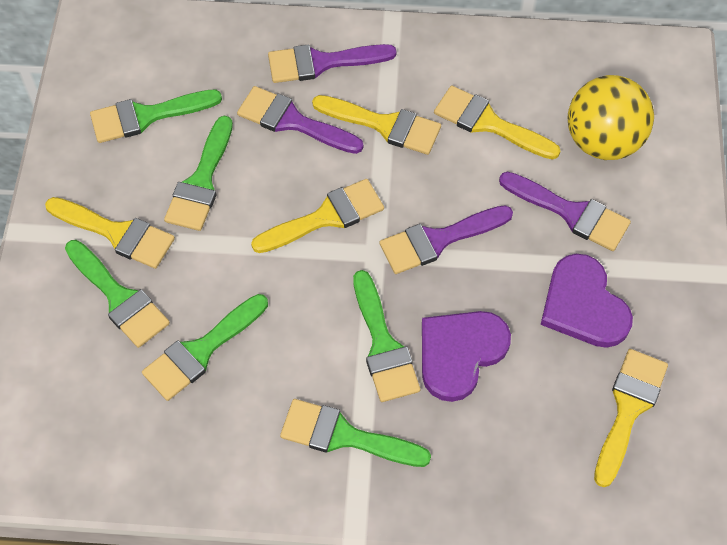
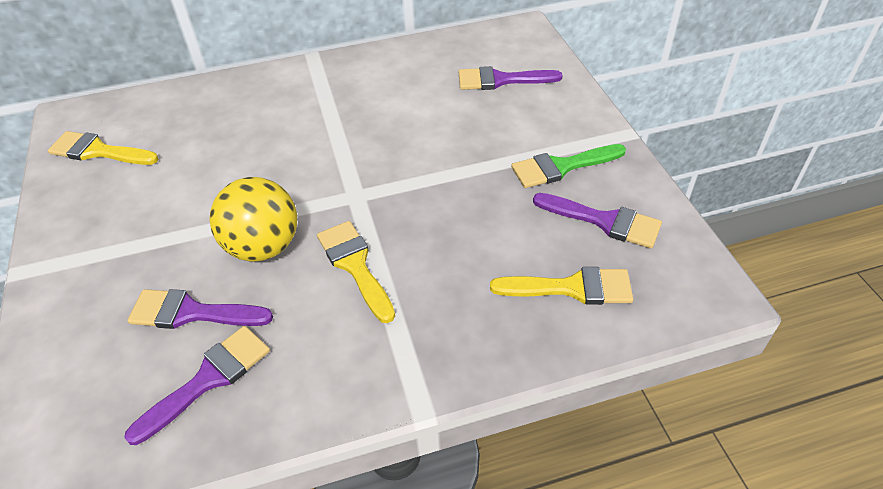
green brush: 6 -> 1
purple heart: 2 -> 0
yellow brush: 5 -> 3

